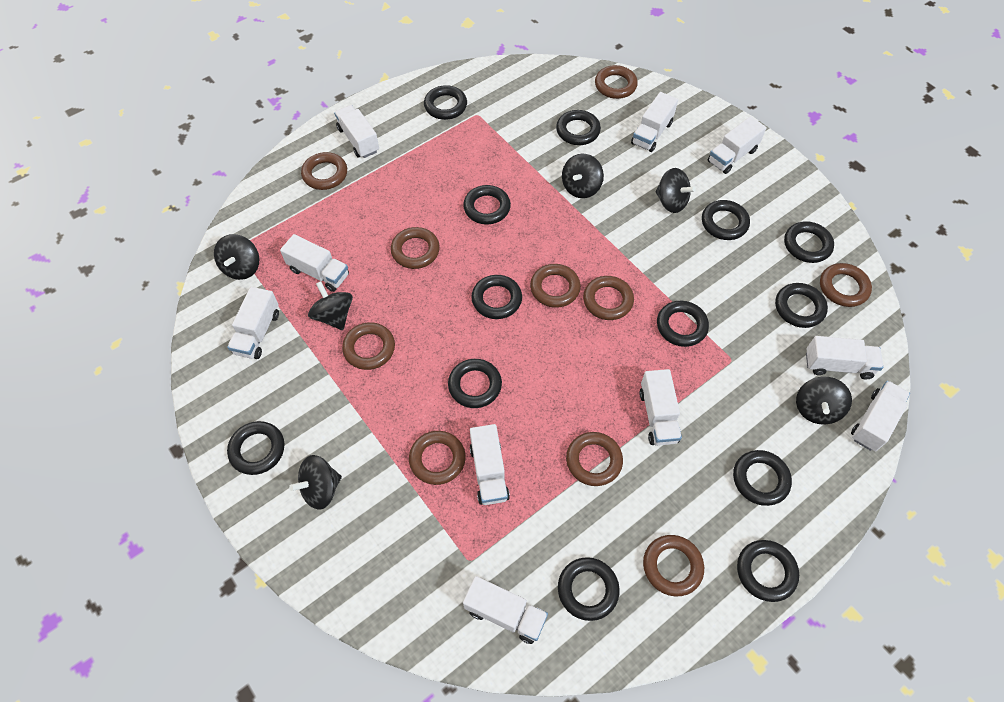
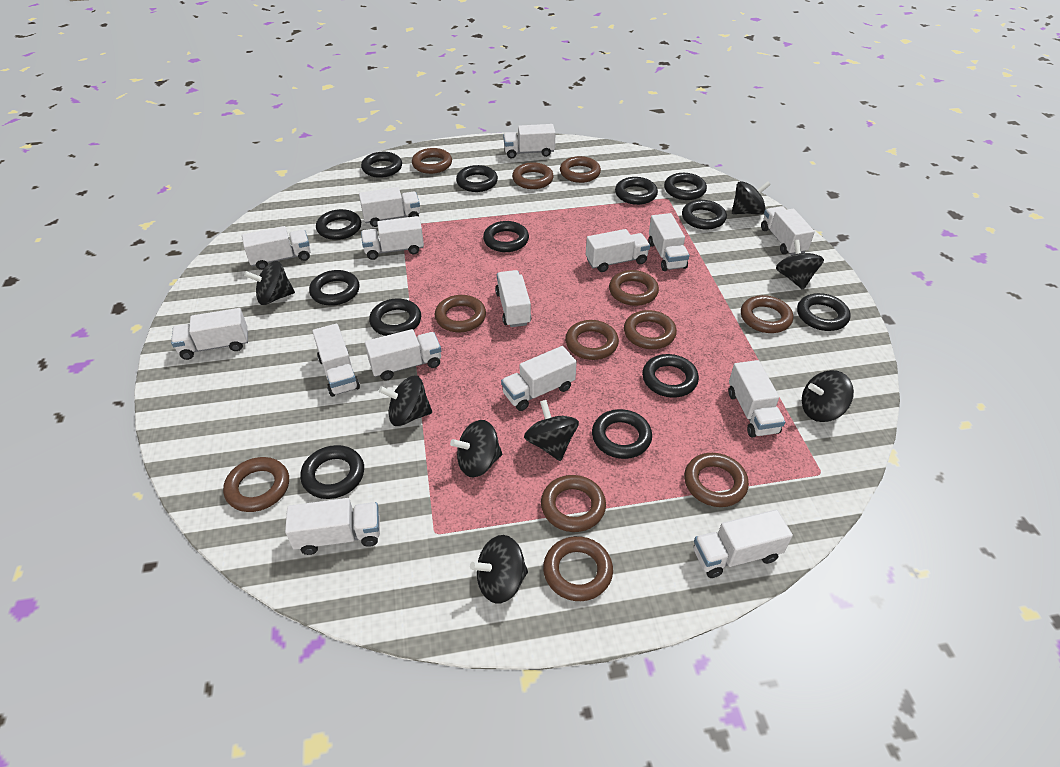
black spinning top: 6 -> 8
brown ring: 10 -> 12
white truck: 10 -> 15

